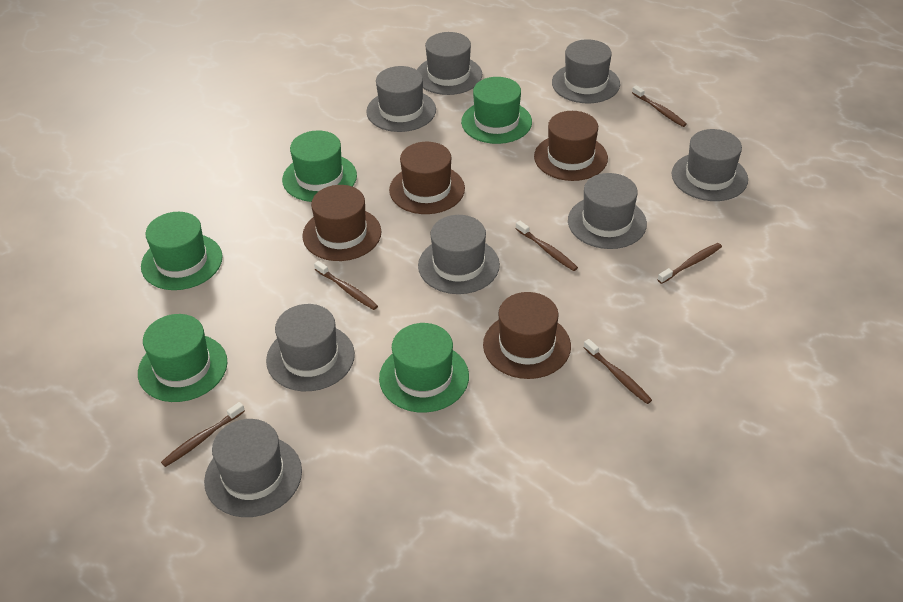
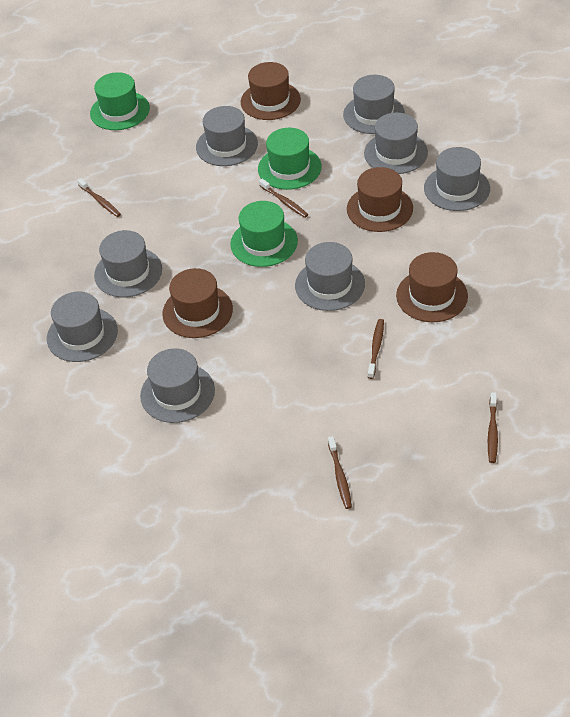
brown toothbrush: 6 -> 5
green hat: 5 -> 3

